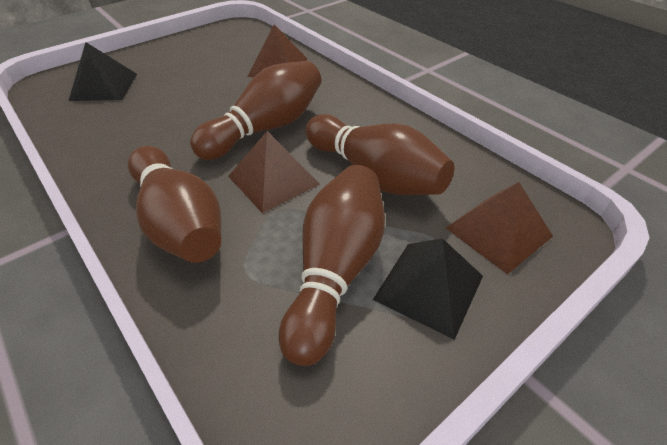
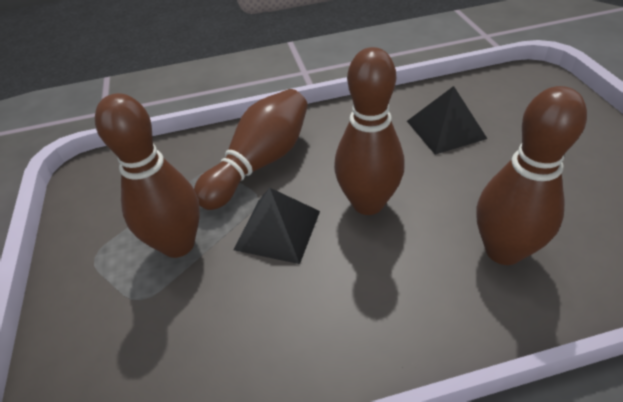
brown pyramid: 3 -> 0

